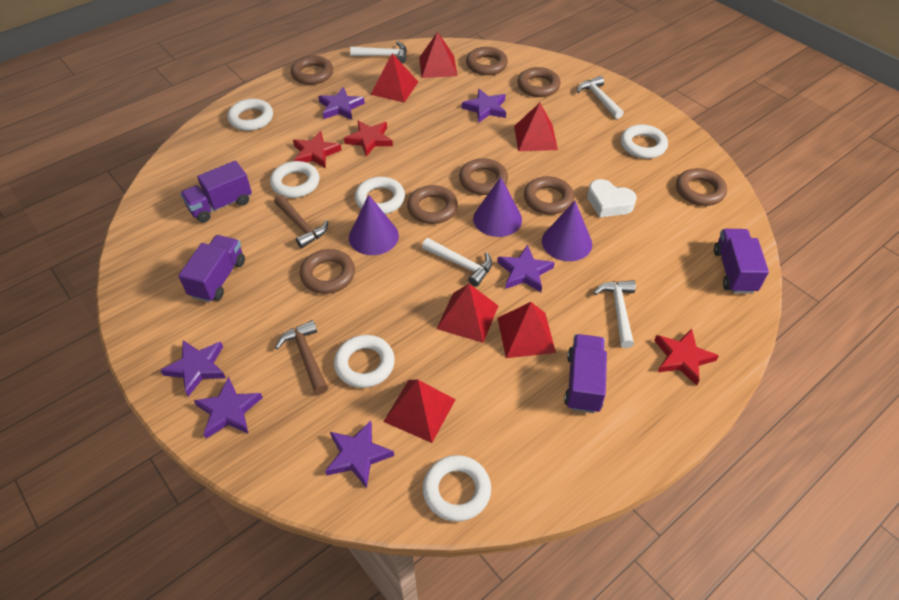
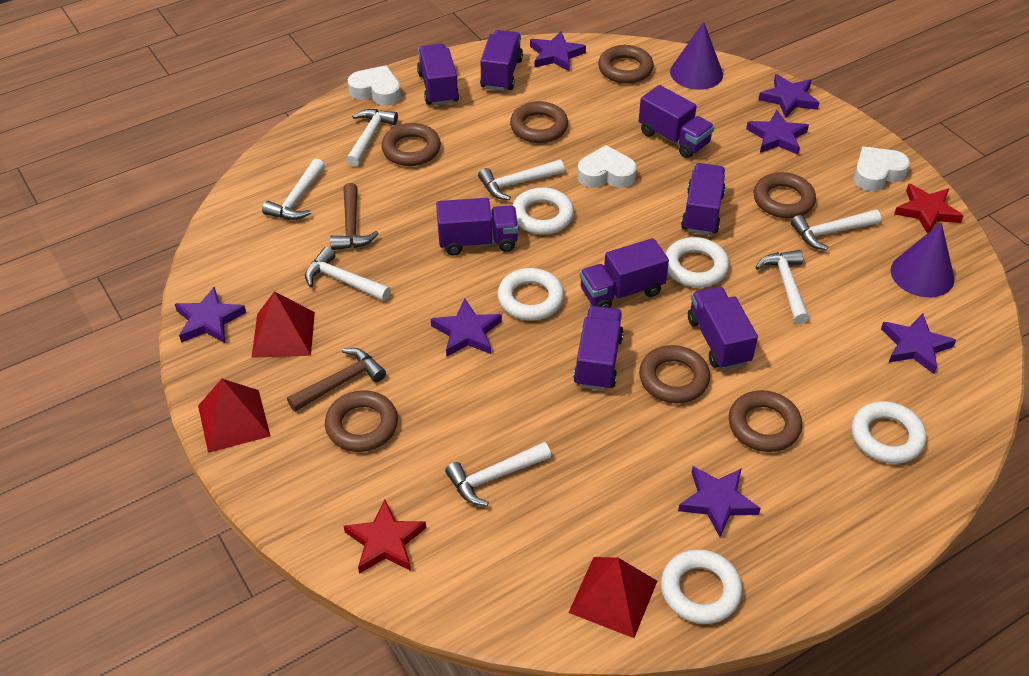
brown ring: 8 -> 7
purple cone: 3 -> 2
purple star: 6 -> 7
purple truck: 4 -> 8
red pyramid: 6 -> 3
red star: 3 -> 2
white hammer: 4 -> 7
white heart: 1 -> 3
white ring: 6 -> 5

